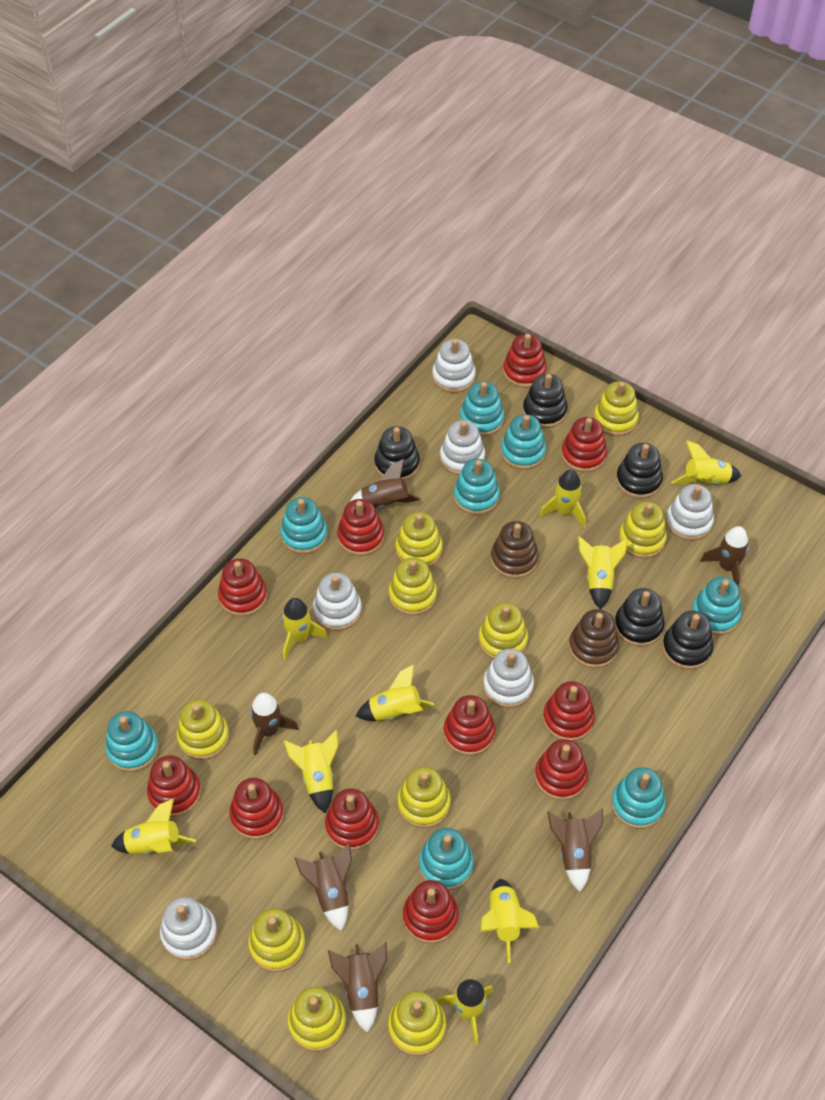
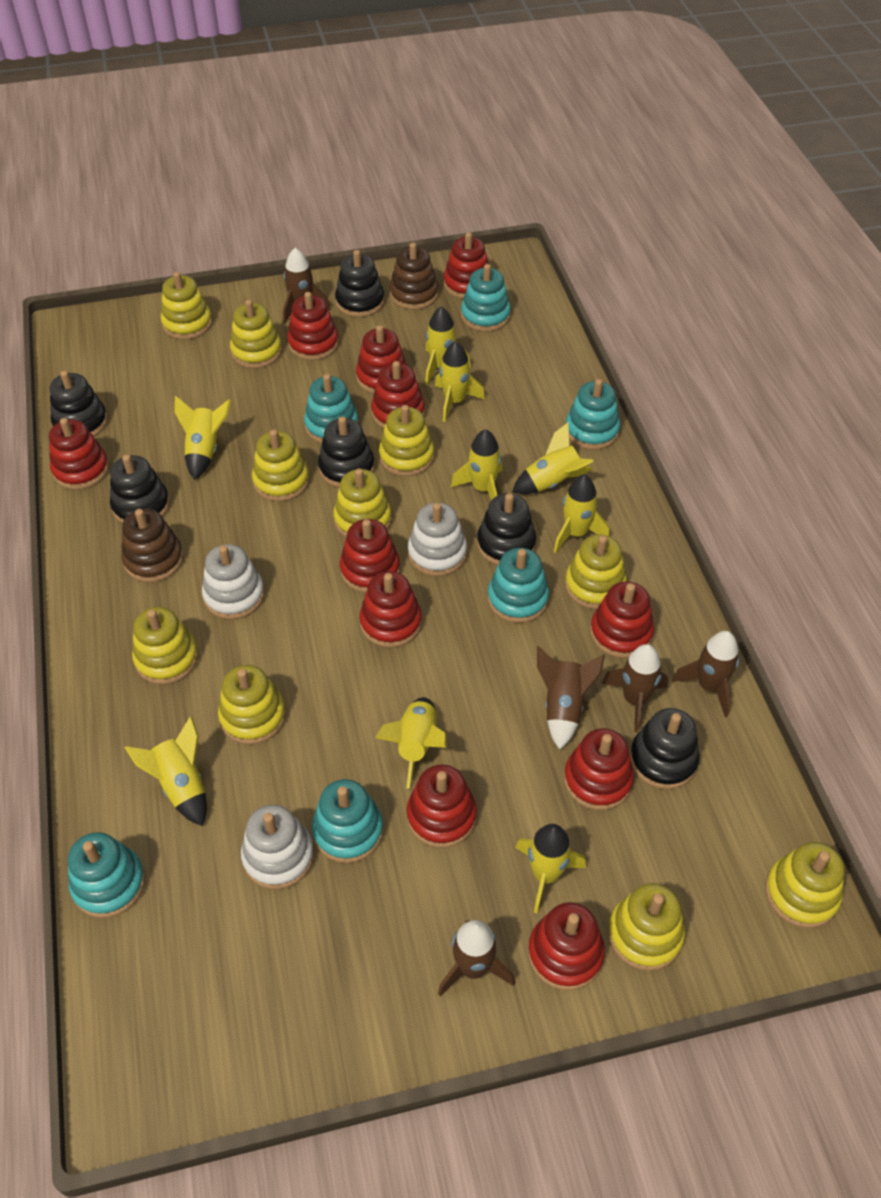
black stacking toy: 5 -> 6
brown rocket: 6 -> 5
turquoise stacking toy: 8 -> 6
white stacking toy: 6 -> 3

